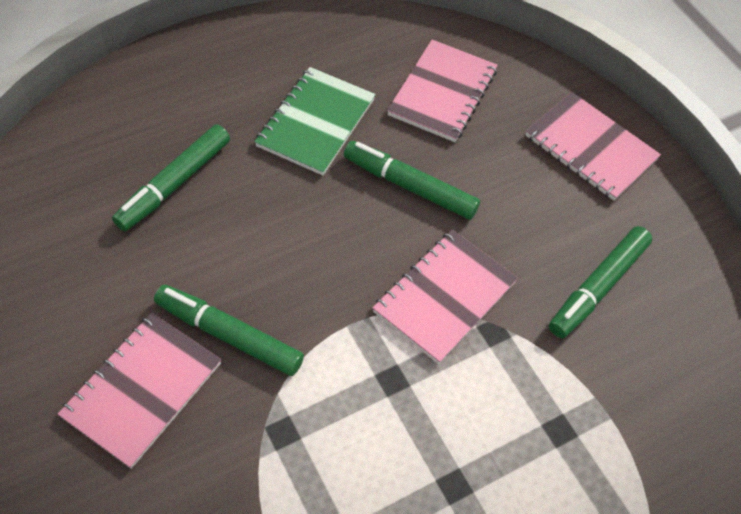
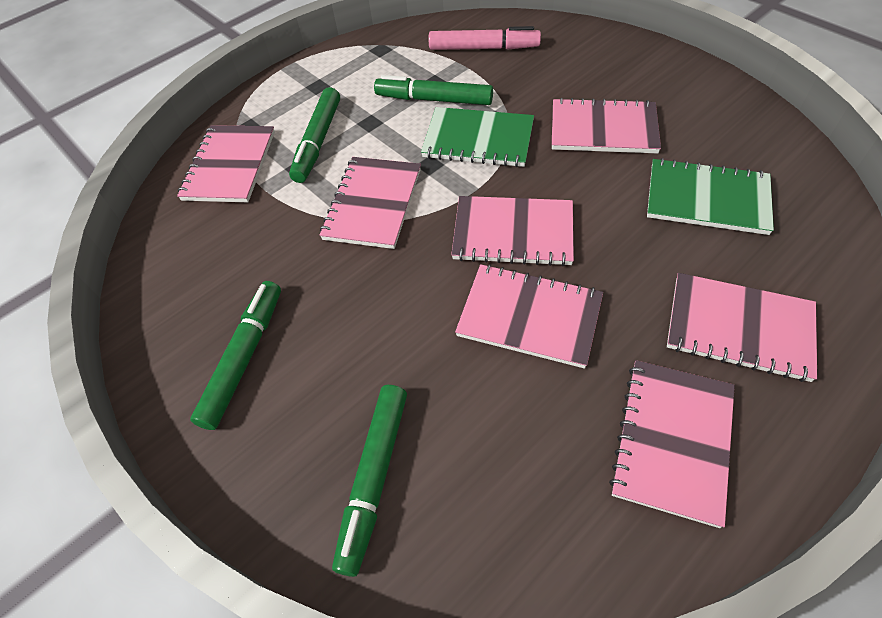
green notebook: 1 -> 2
pink marker: 0 -> 1
pink notebook: 4 -> 7

